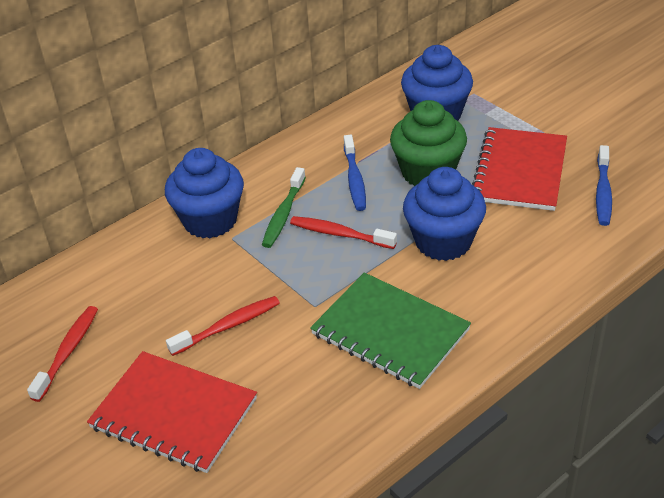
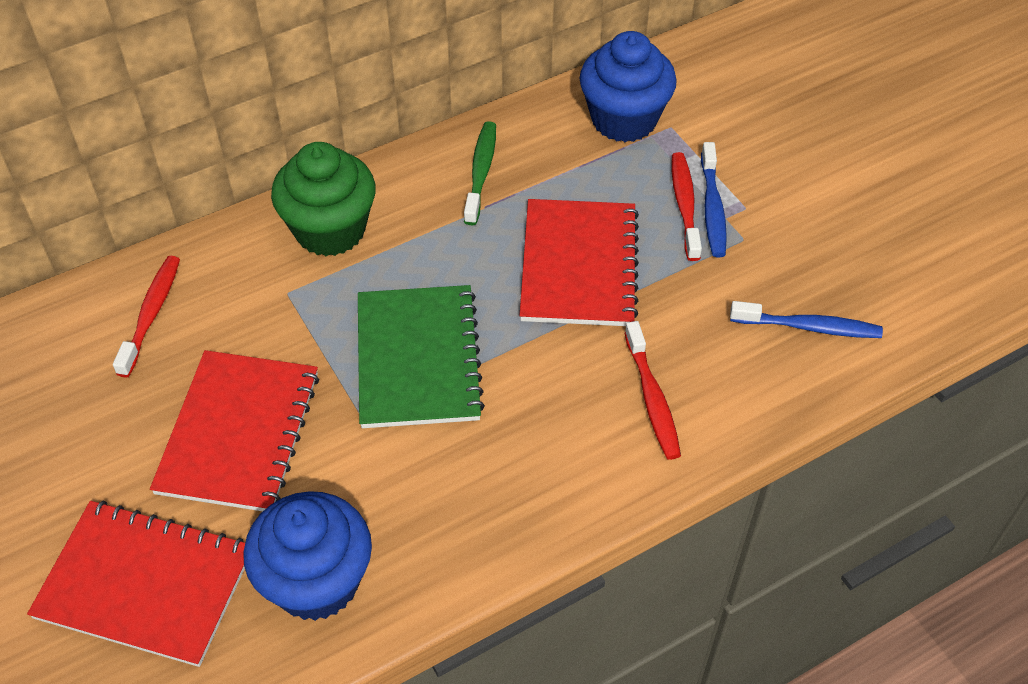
blue cupcake: 3 -> 2
red notebook: 2 -> 3

